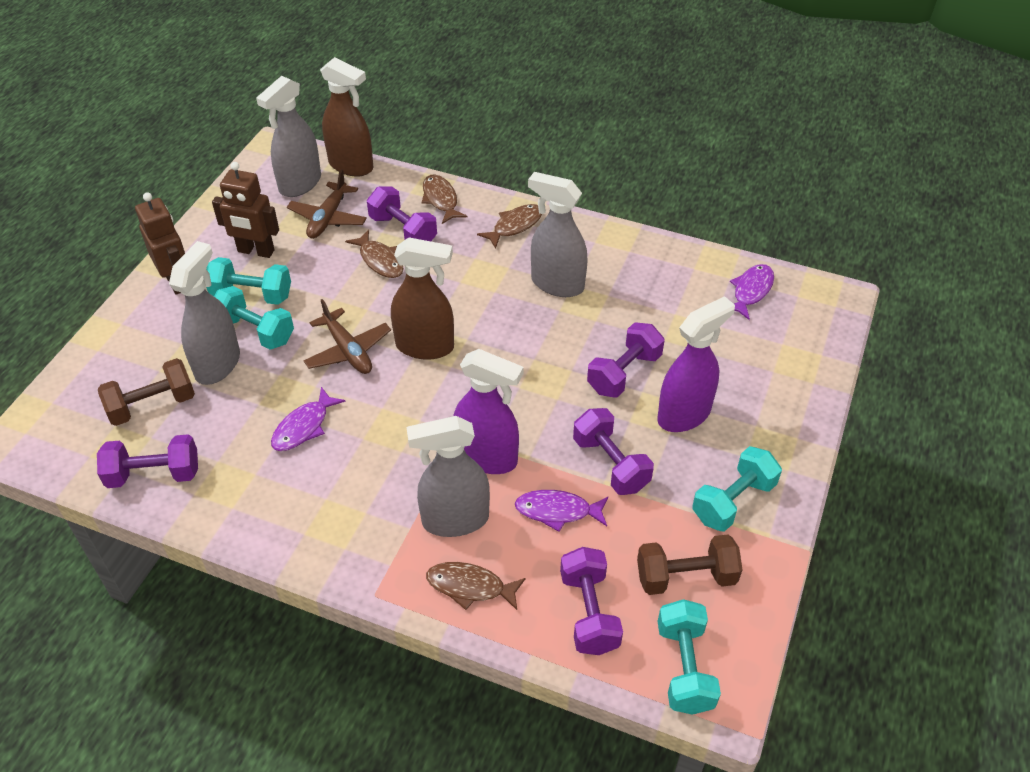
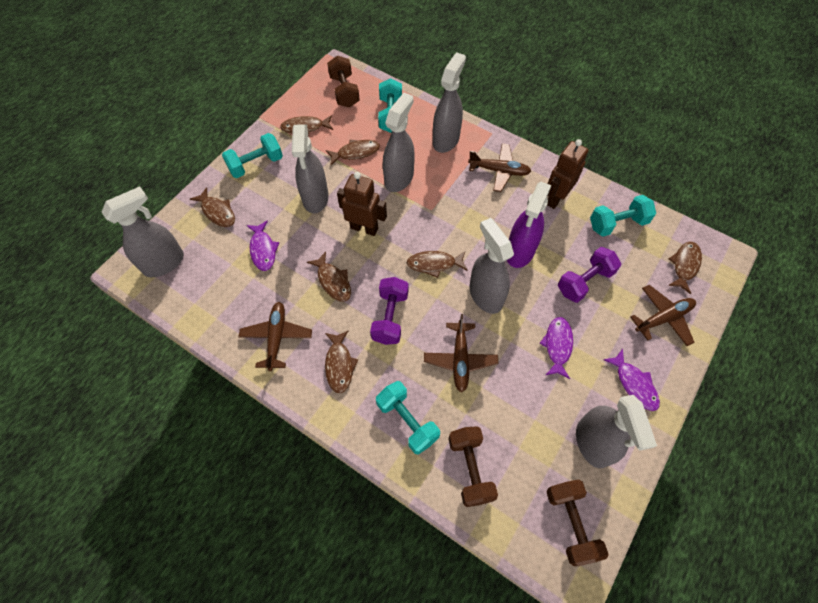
brown dumbbell: 2 -> 3
brown fish: 4 -> 7
brown plane: 2 -> 4
brown spray bottle: 2 -> 0
grey spray bottle: 4 -> 6
purple dumbbell: 5 -> 2
purple spray bottle: 2 -> 1

